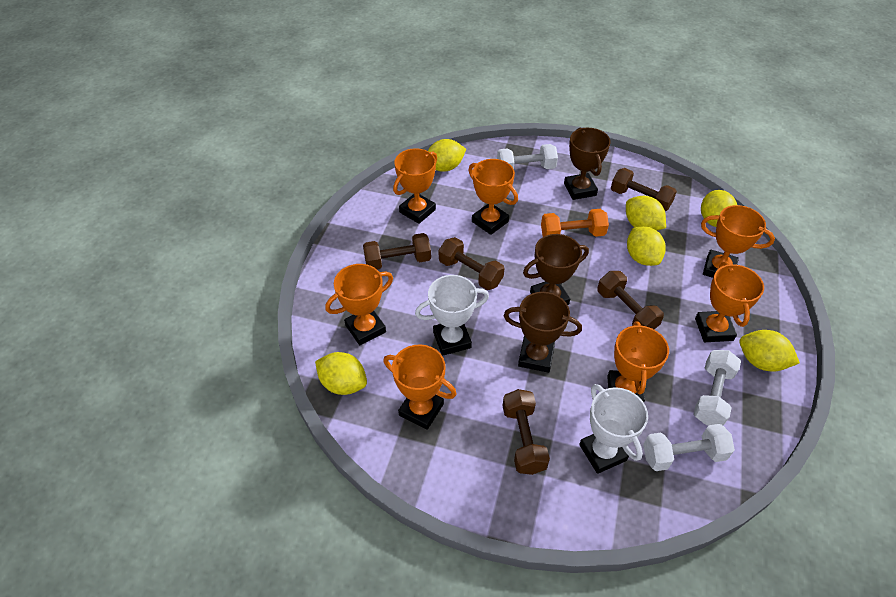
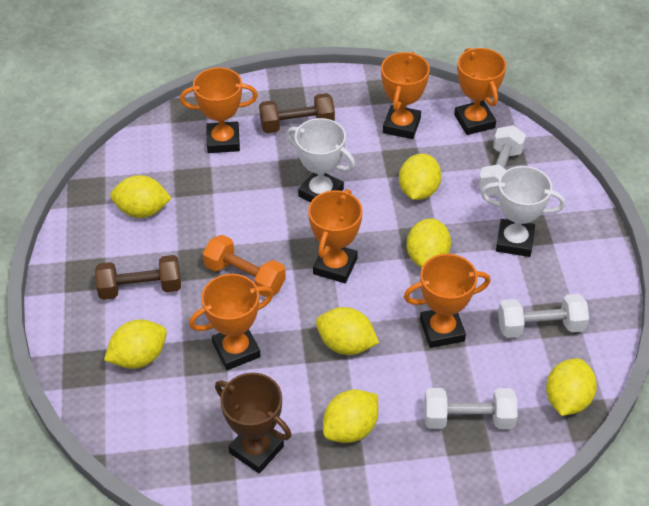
brown dumbbell: 5 -> 2
brown trophy: 3 -> 1
orange trophy: 7 -> 6
yellow lemon: 6 -> 7

